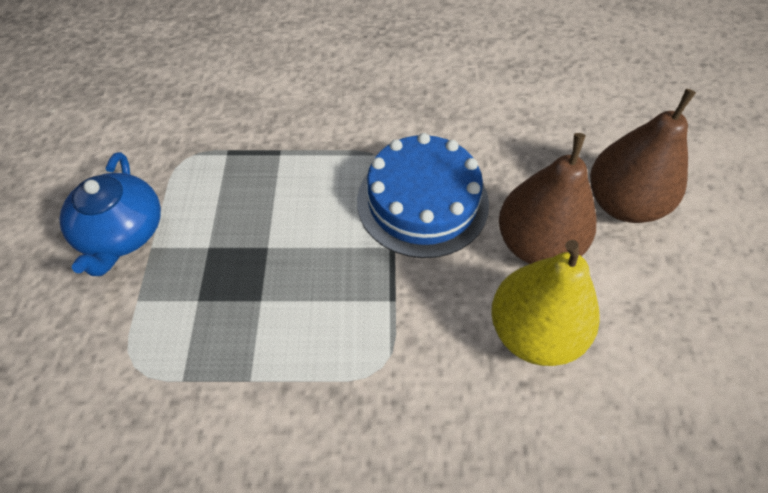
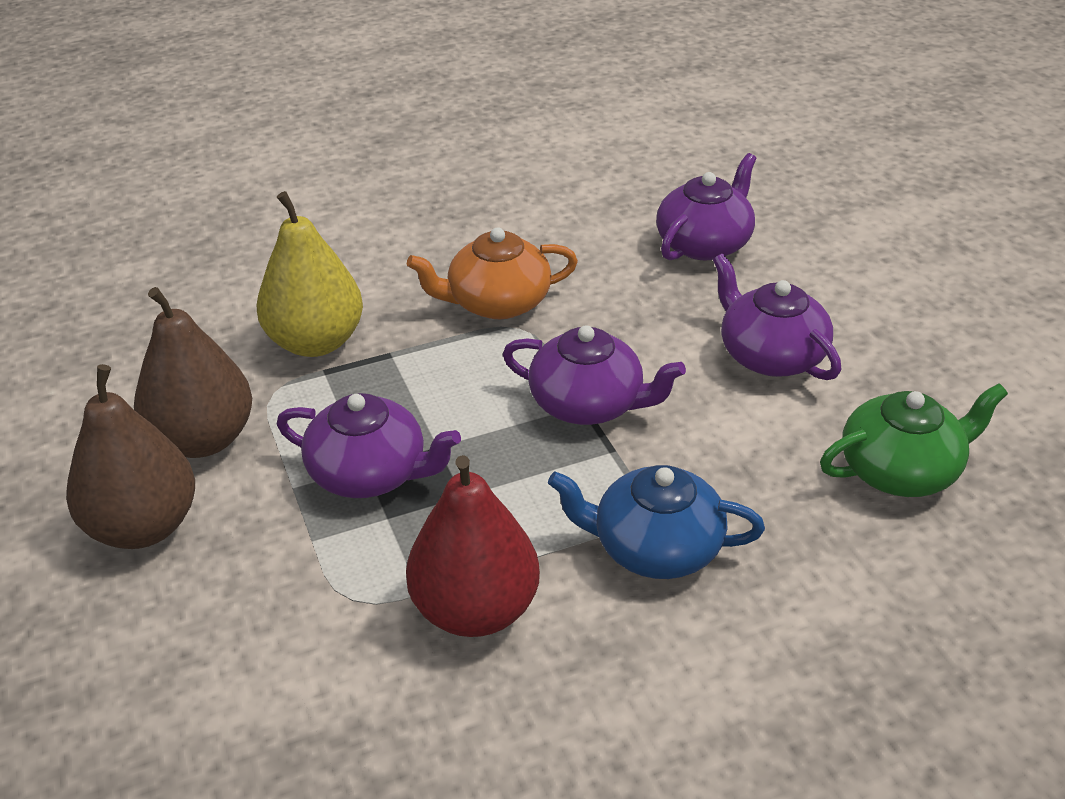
blue cake: 1 -> 0
green teapot: 0 -> 1
orange teapot: 0 -> 1
purple teapot: 0 -> 4
red pear: 0 -> 1

